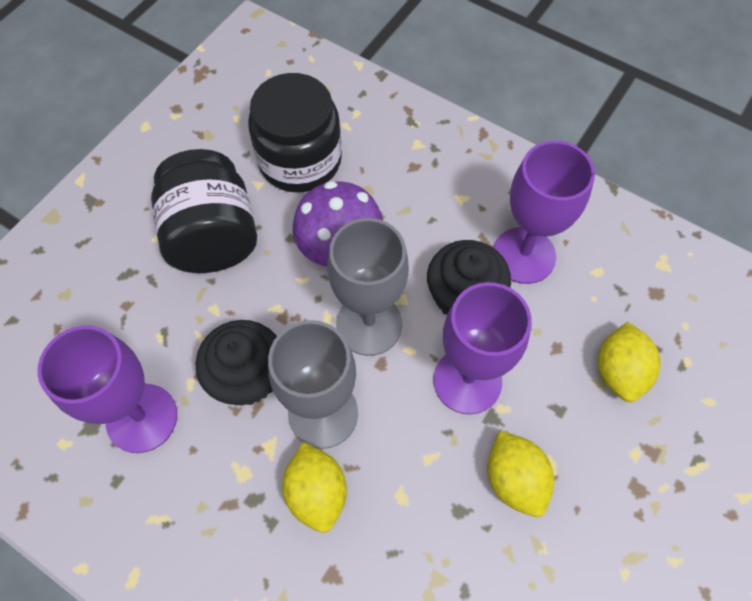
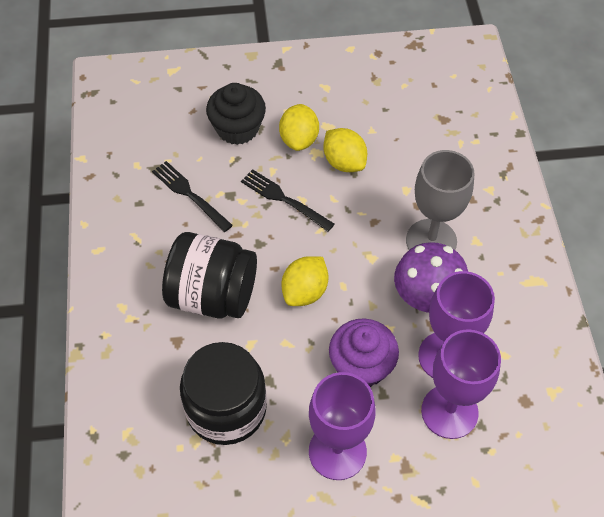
black cupcake: 2 -> 1
black fork: 0 -> 2
grey goblet: 2 -> 1
purple cupcake: 0 -> 1

